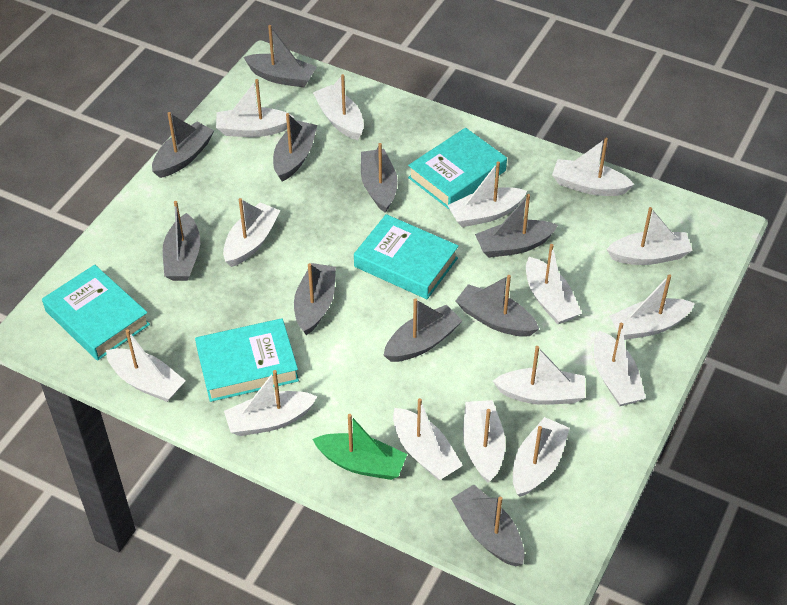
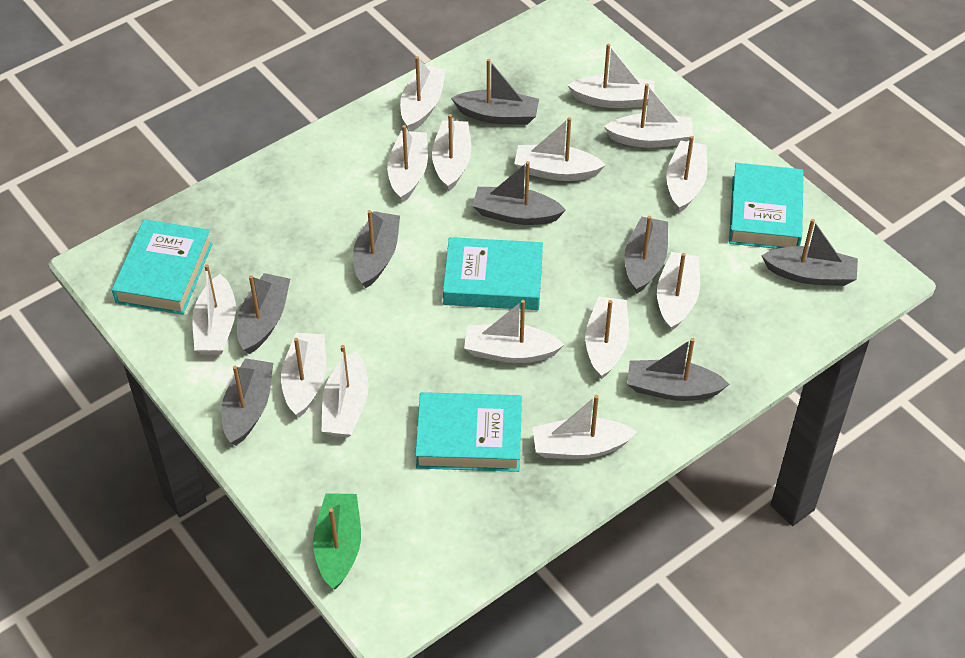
grey boat: 10 -> 8
white boat: 15 -> 14

